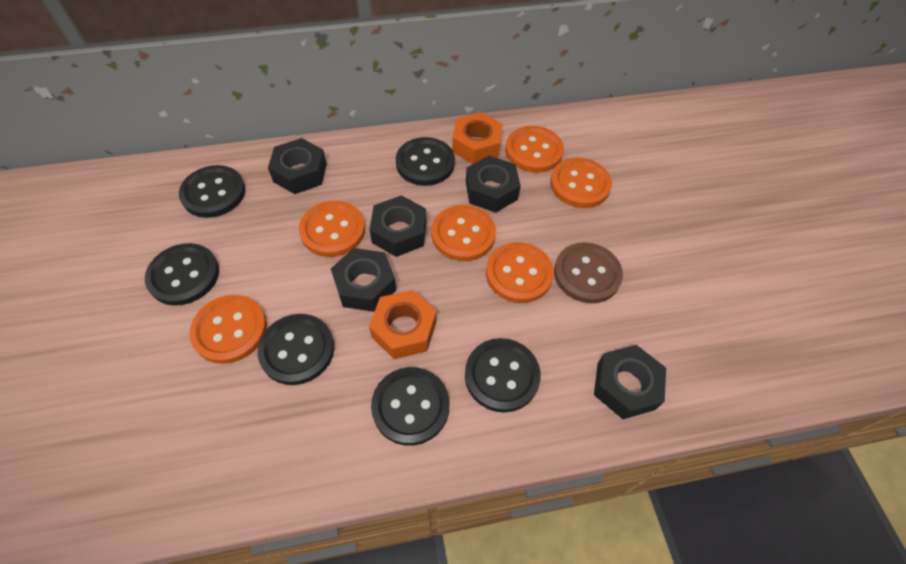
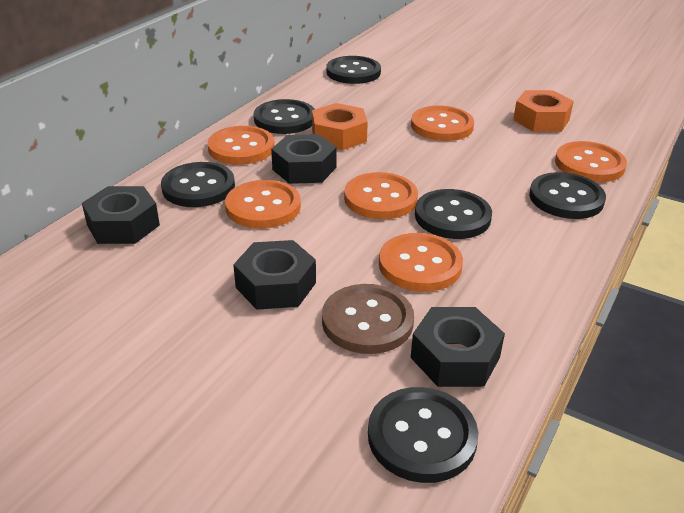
black nut: 5 -> 4

